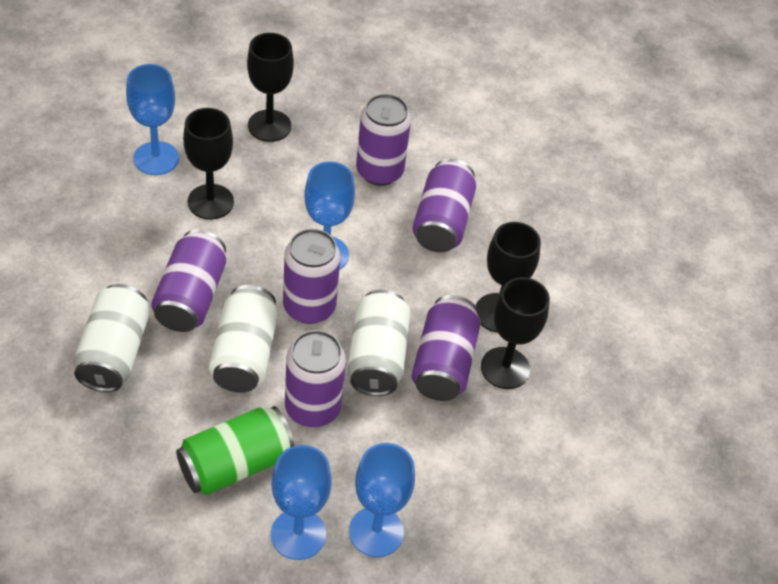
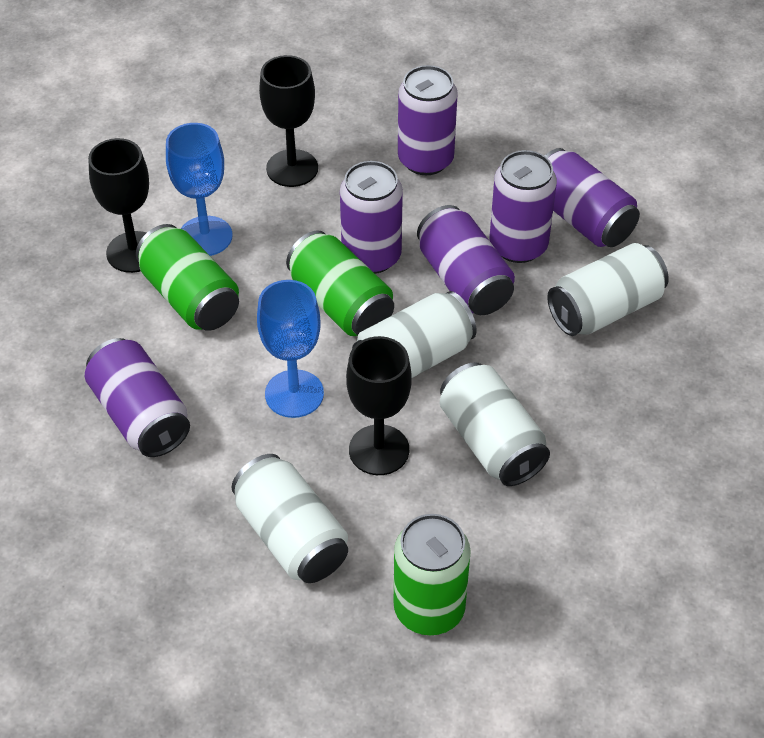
black goblet: 4 -> 3
blue goblet: 4 -> 2
green can: 1 -> 3
white can: 3 -> 4

